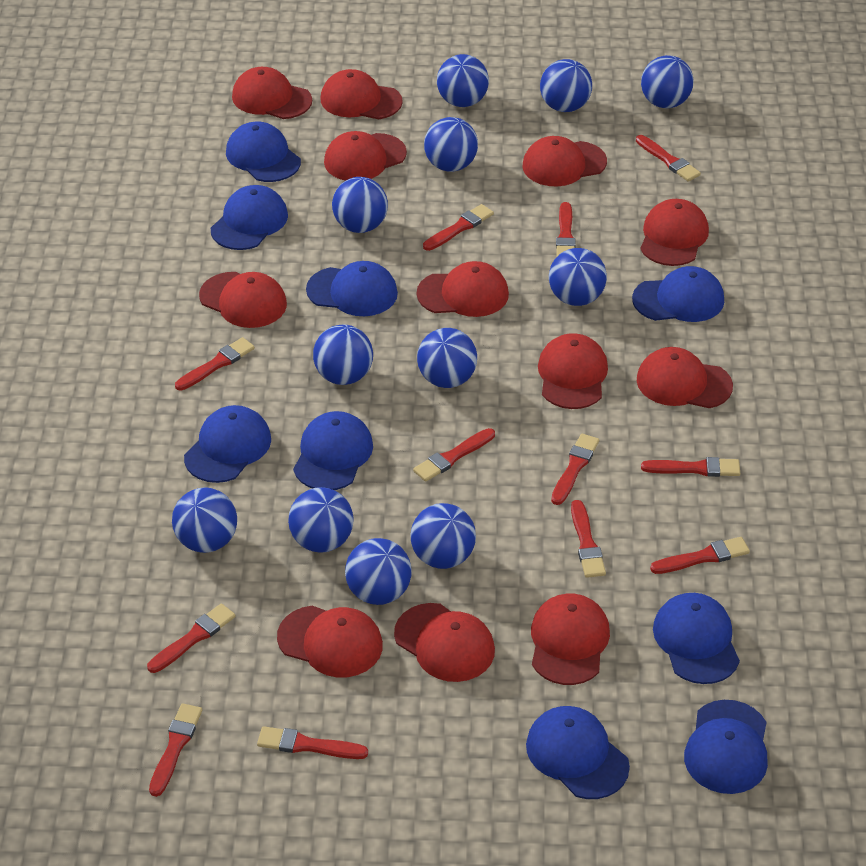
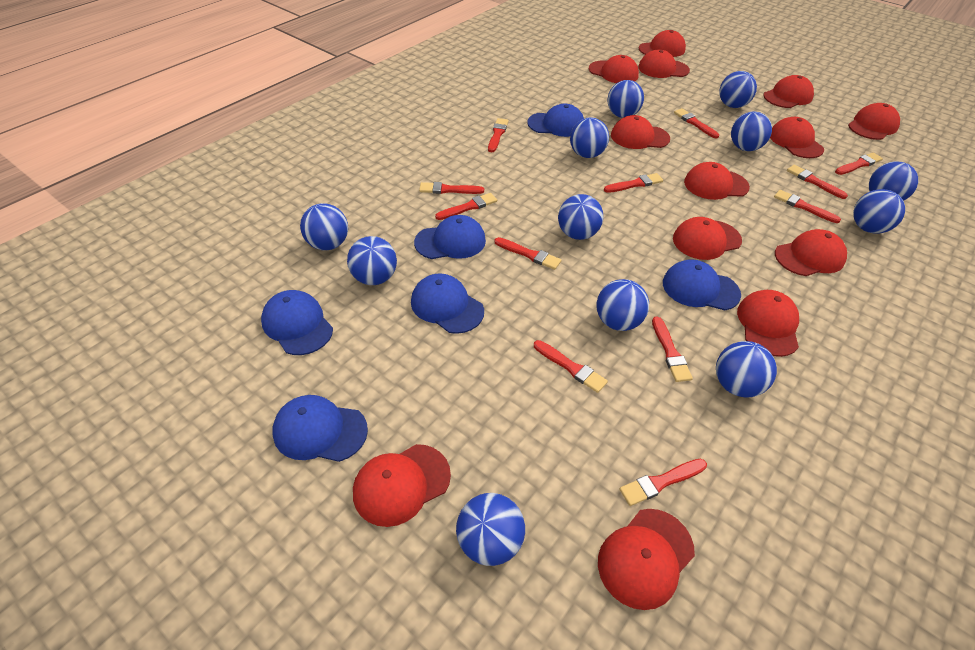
blue cap: 9 -> 6
red cap: 12 -> 13

